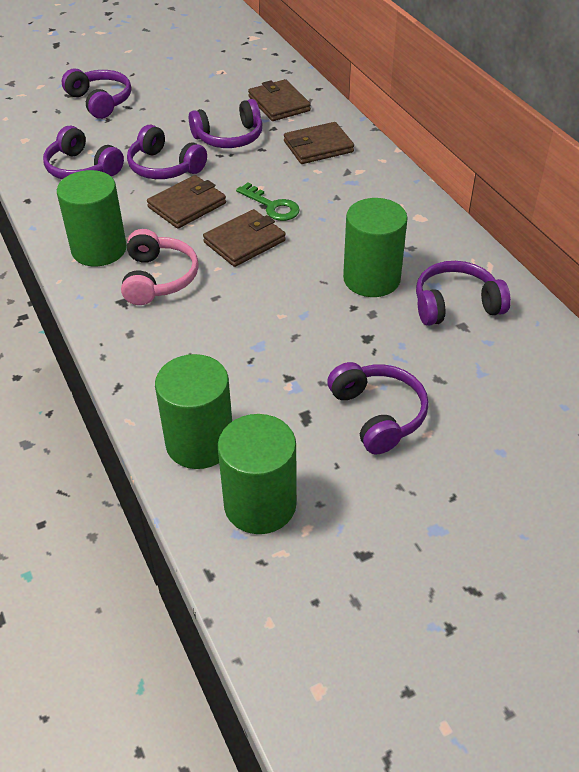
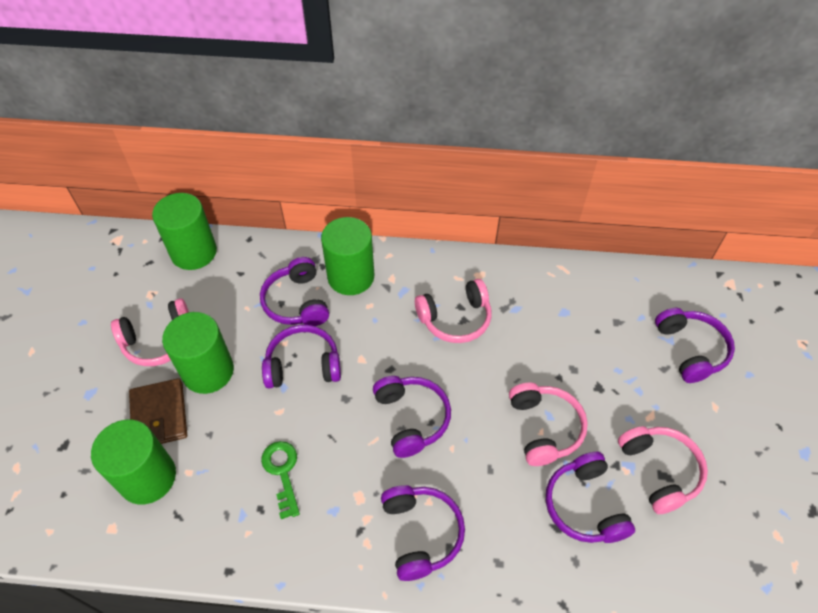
brown wallet: 4 -> 1
pink headphones: 1 -> 4

